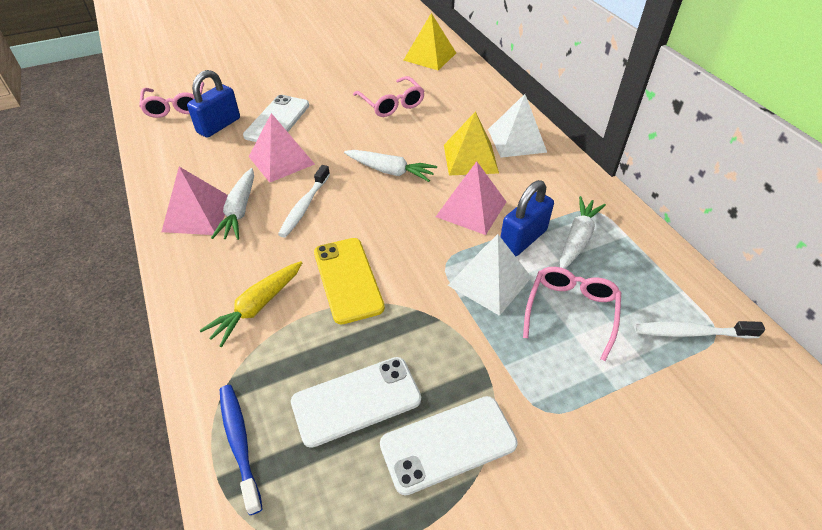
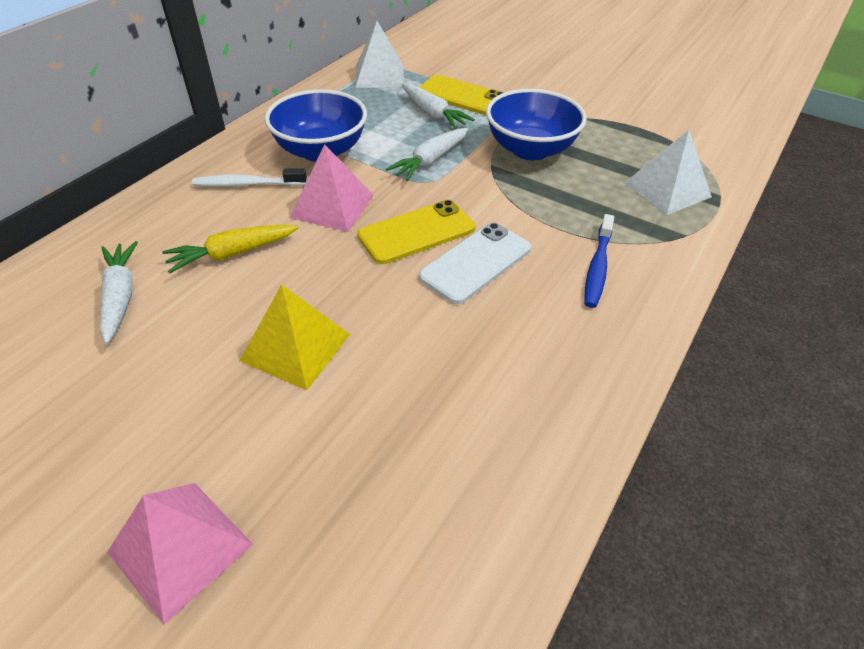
blue bowl: 0 -> 2
blue padlock: 2 -> 0
pink glasses: 3 -> 0
pink pyramid: 3 -> 2
white phone: 3 -> 1
white toothbrush: 2 -> 1
yellow phone: 1 -> 2
yellow pyramid: 2 -> 1

